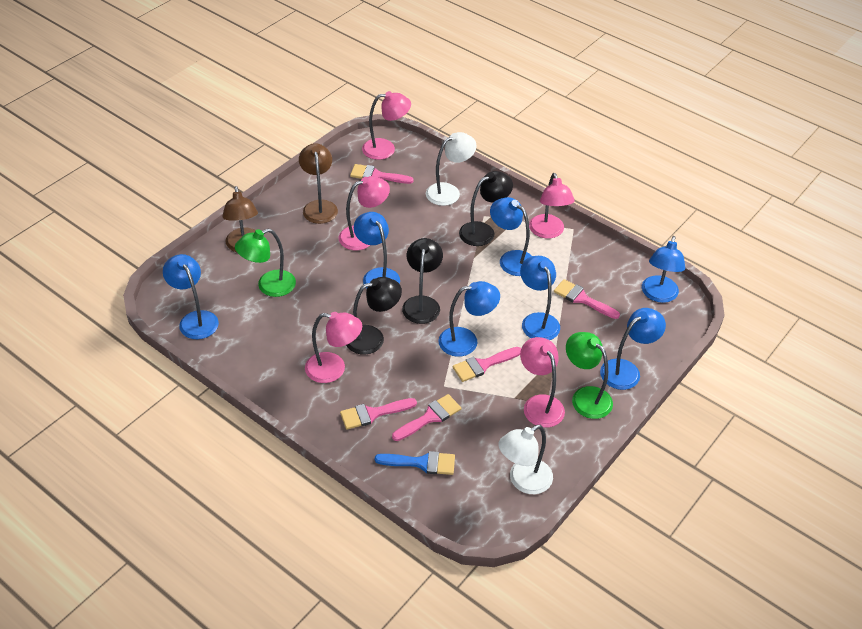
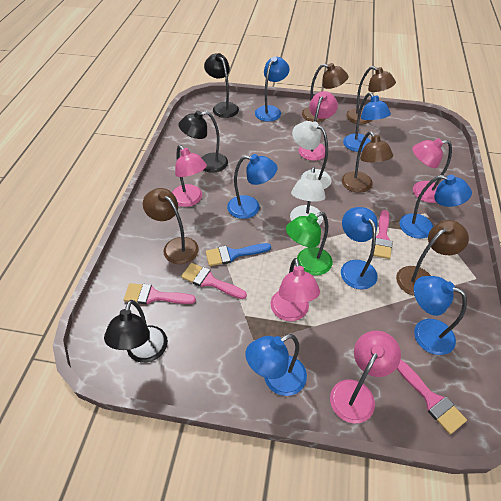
brown lamp: 2 -> 5
green lamp: 2 -> 1
pink brush: 5 -> 4

